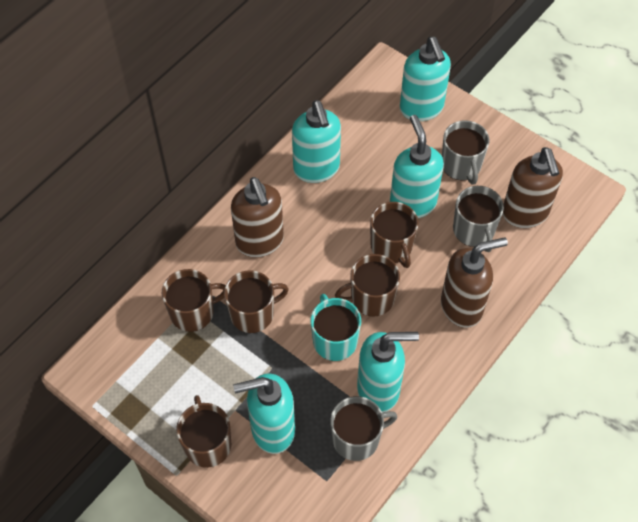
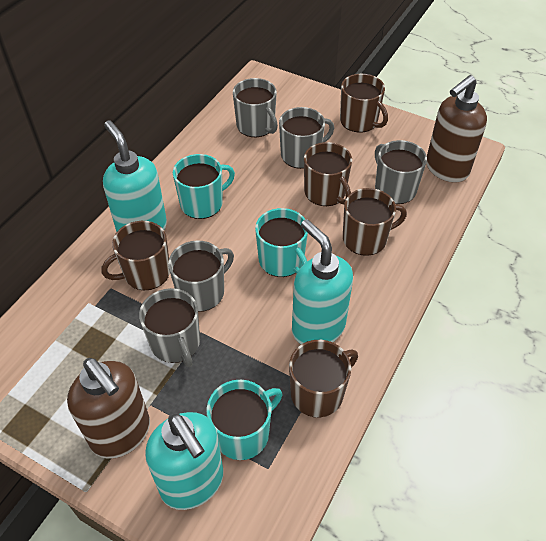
brown soap dispenser: 3 -> 2
grey mug: 3 -> 5
turquoise mug: 1 -> 3
turquoise soap dispenser: 5 -> 3

